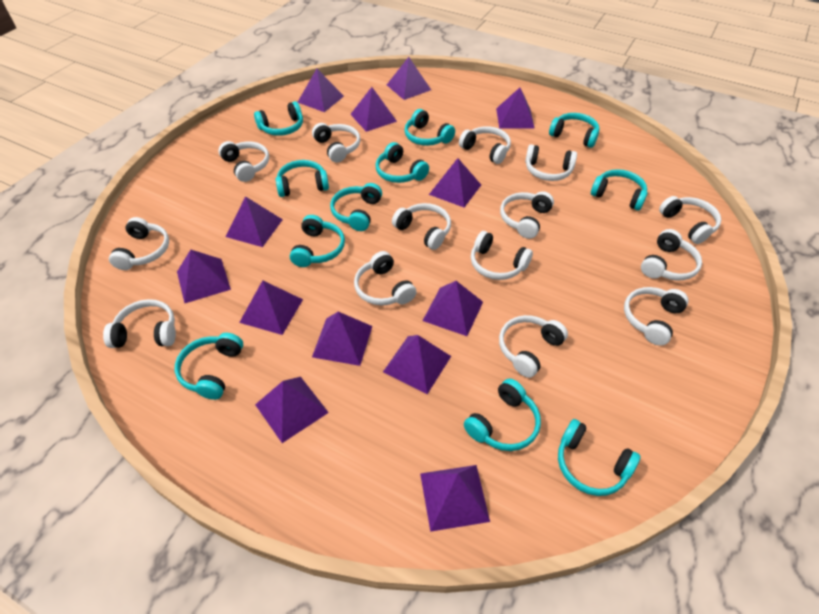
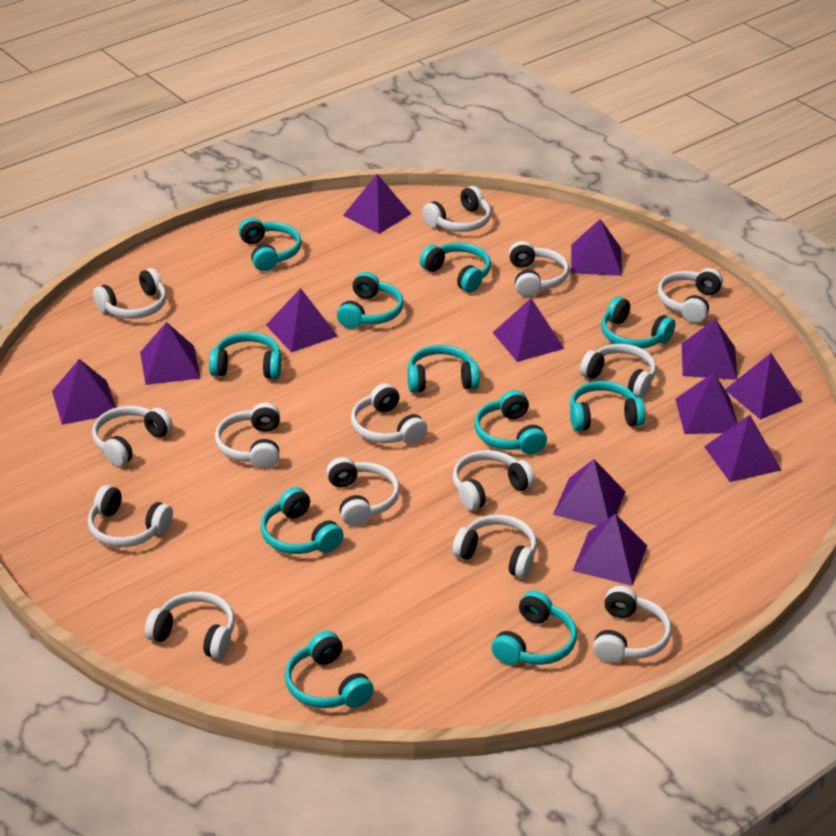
purple pyramid: 13 -> 12

